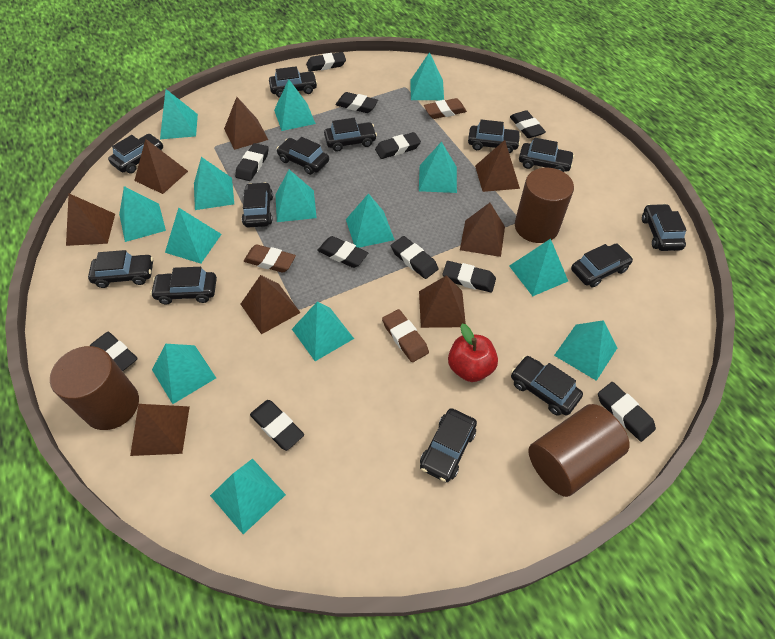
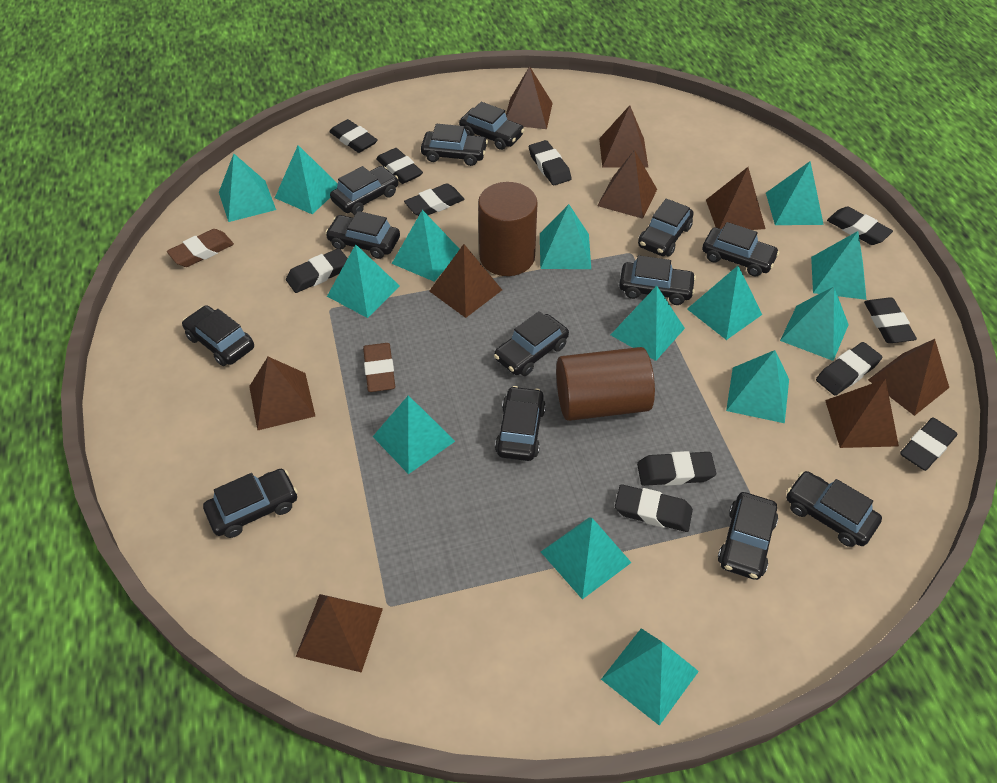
brown cylinder: 3 -> 2
brown eraser: 3 -> 2
brown pyramid: 8 -> 9
red apple: 1 -> 0

